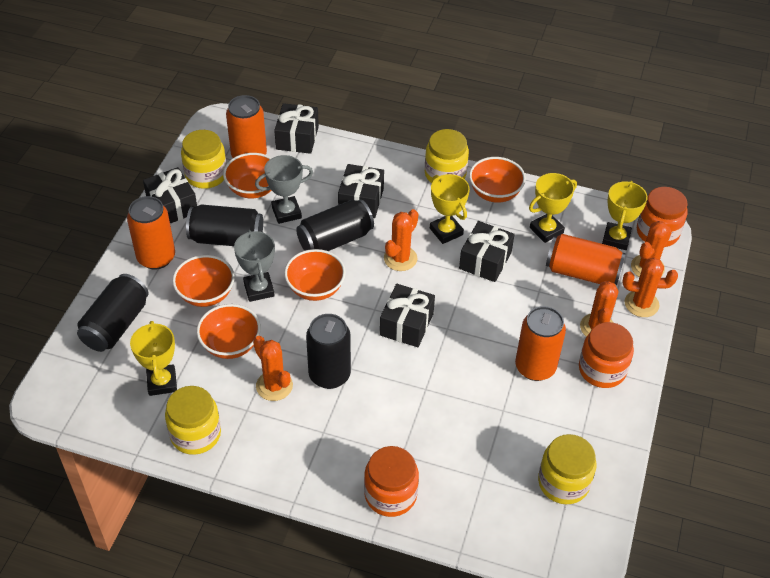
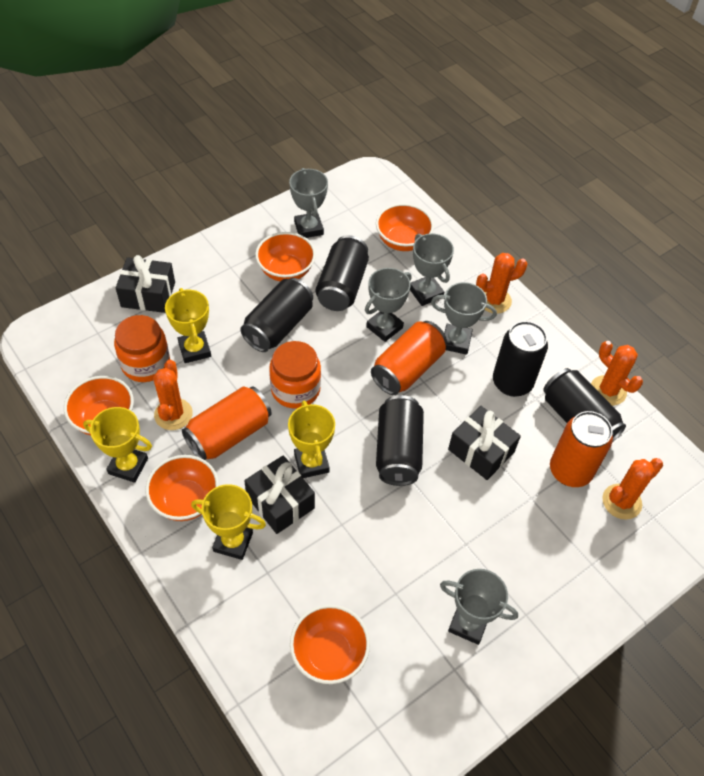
black can: 4 -> 5
black gift: 5 -> 3
grey trophy: 2 -> 5
orange cactus: 5 -> 4
orange can: 4 -> 3
orange jar: 3 -> 2
yellow jar: 4 -> 0

